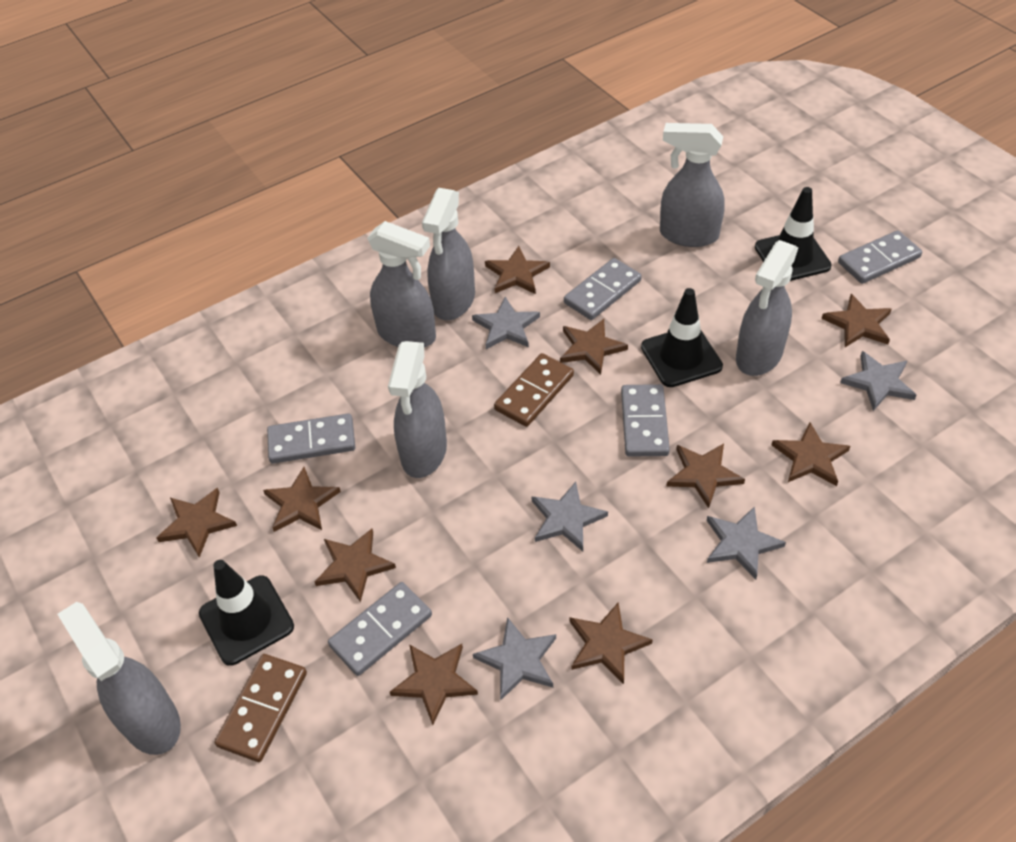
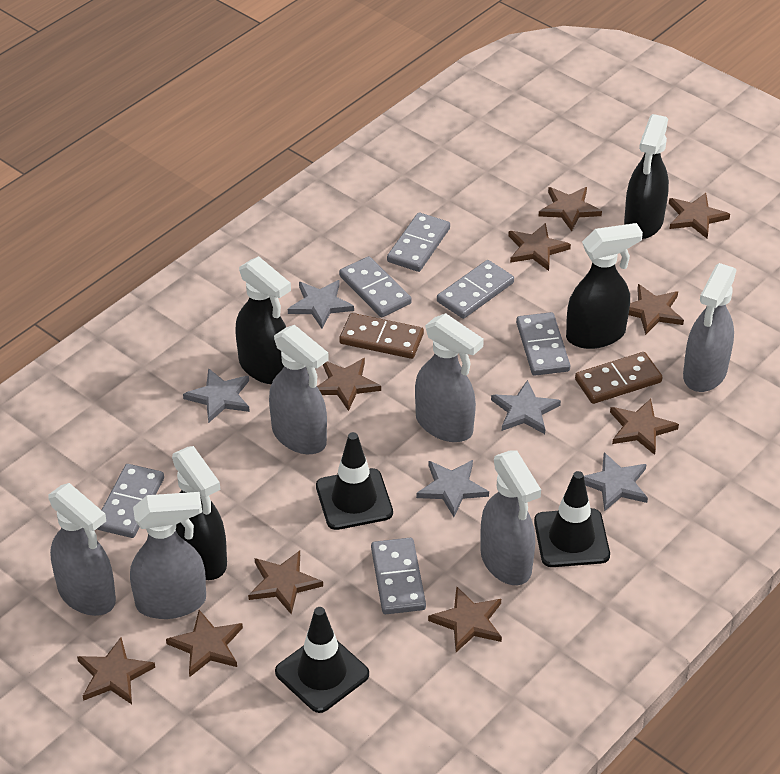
black spray bottle: 0 -> 4
grey domino: 5 -> 6

